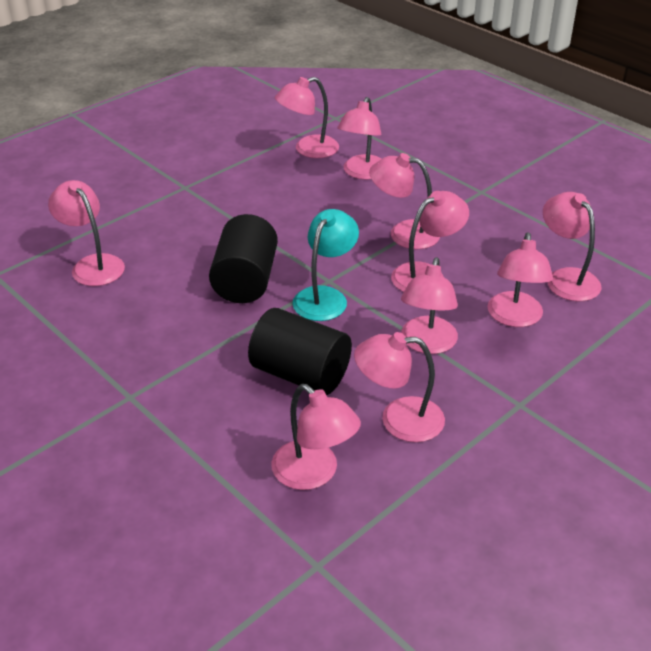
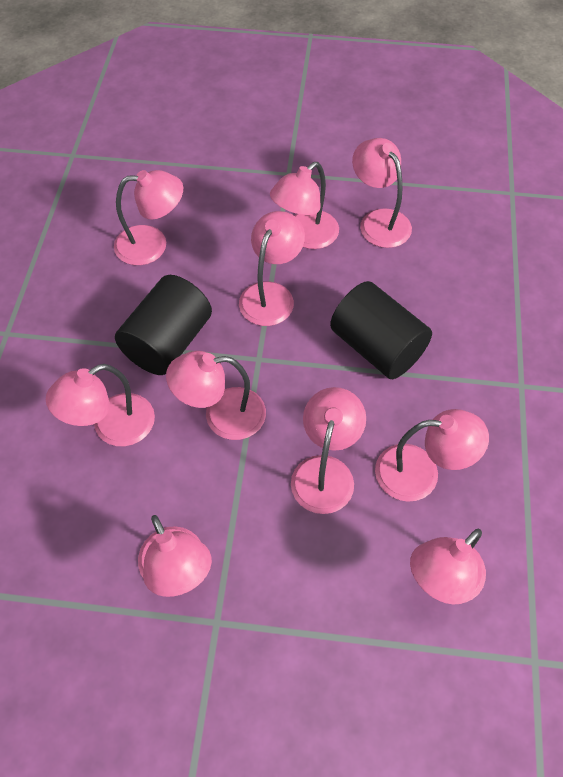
turquoise lamp: 1 -> 0

